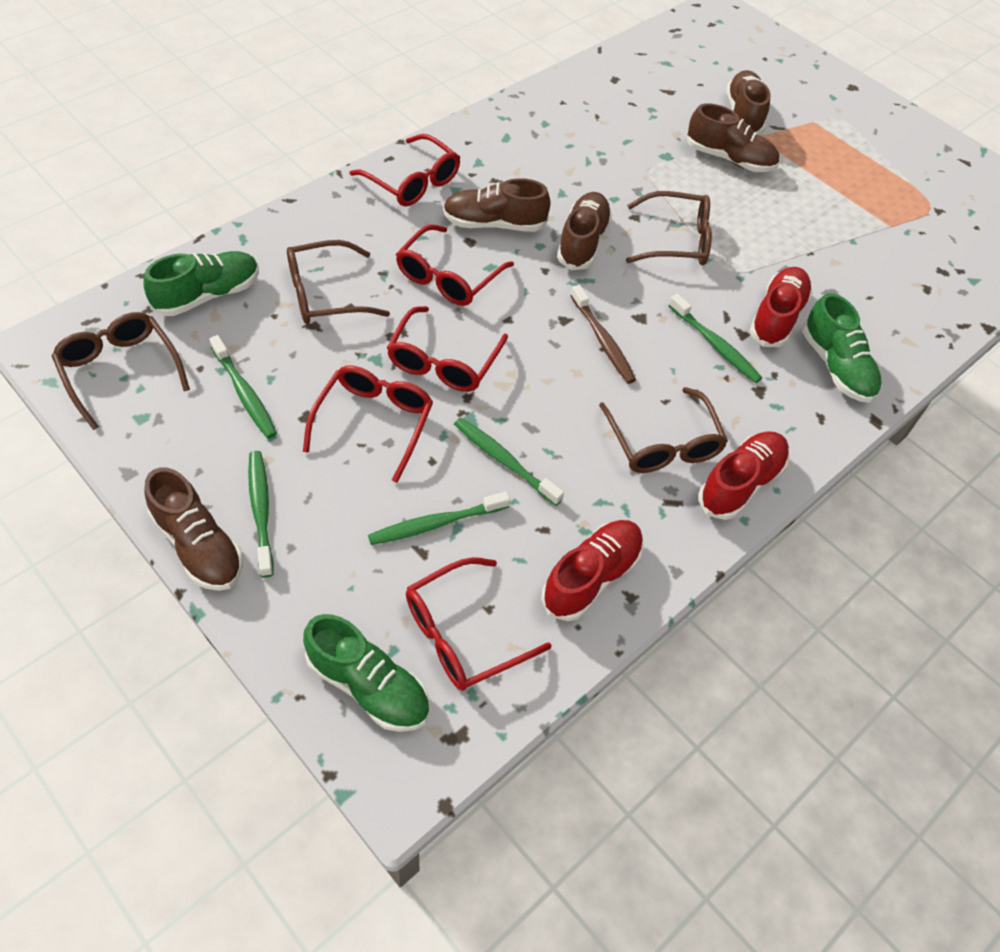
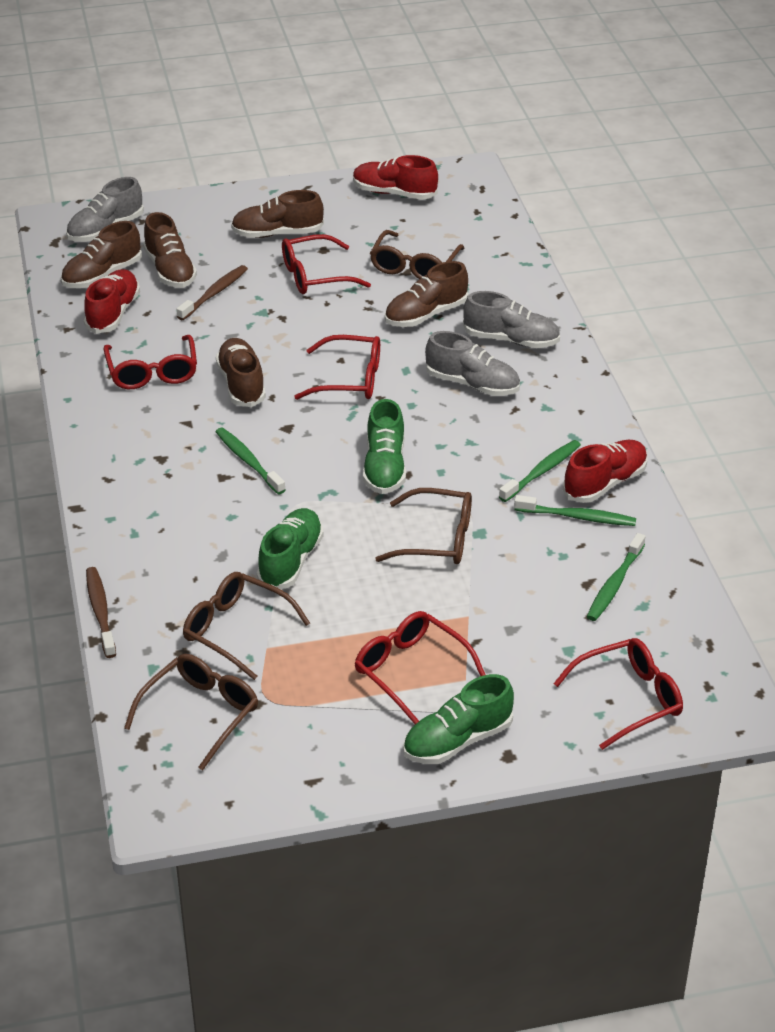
brown toothbrush: 1 -> 2
green toothbrush: 5 -> 4
grey shoe: 0 -> 3

